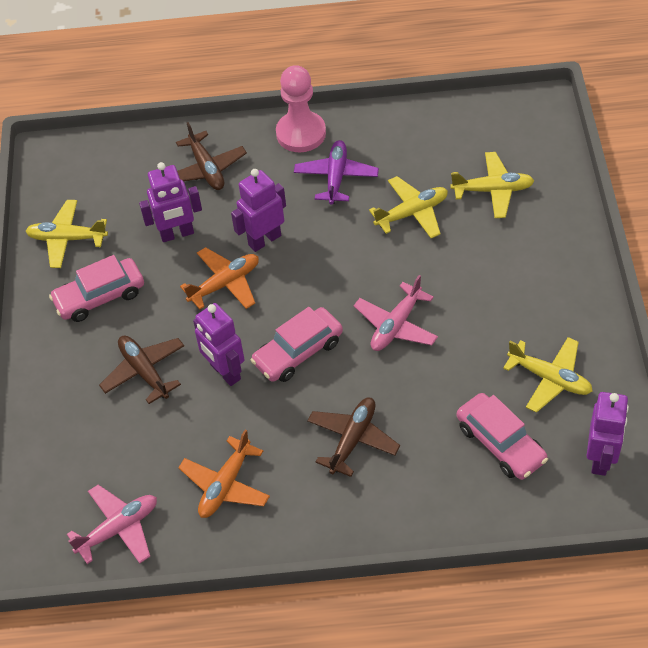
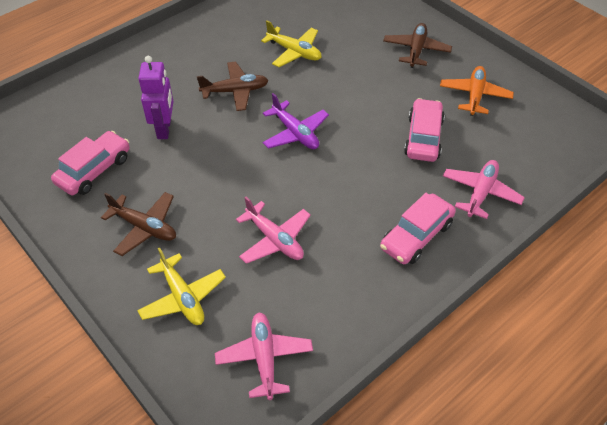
orange plane: 2 -> 1
pink pawn: 1 -> 0
pink plane: 2 -> 3
purple robot: 4 -> 1
yellow plane: 4 -> 2

